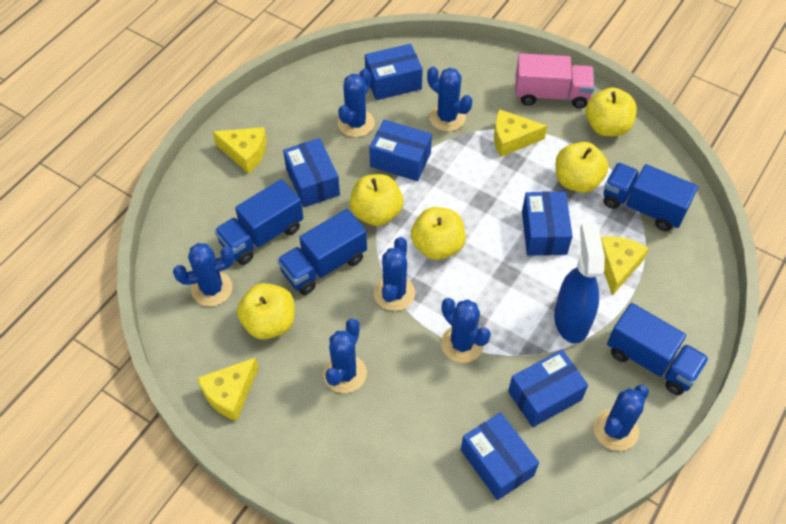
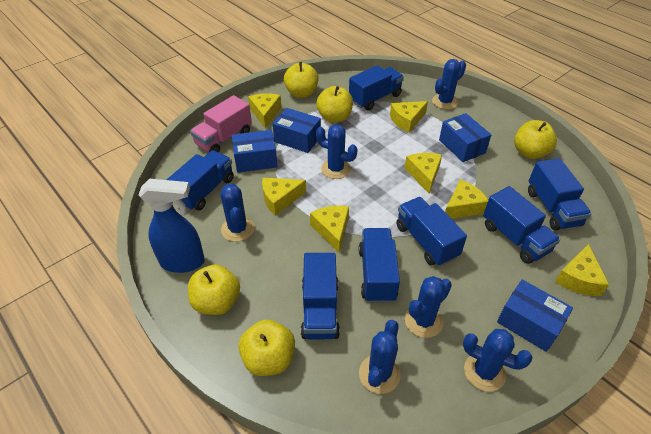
blue box: 6 -> 4
blue cactus: 7 -> 6
blue truck: 4 -> 7
yellow cheese: 4 -> 7

